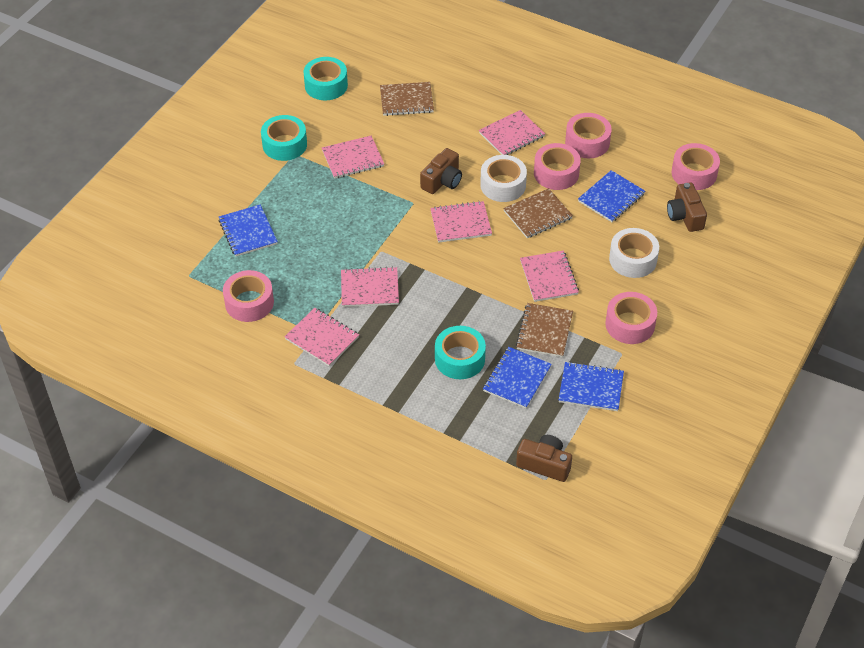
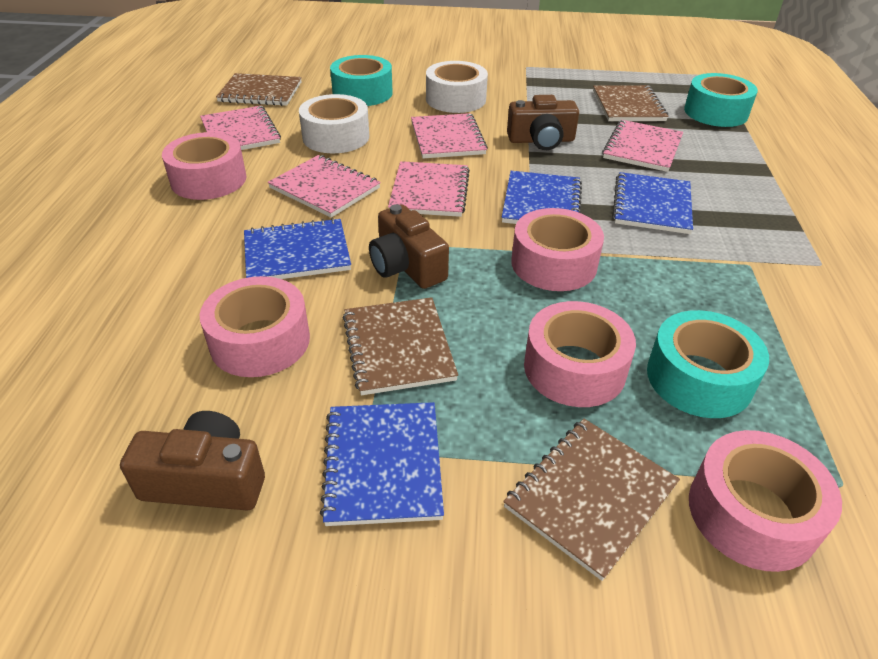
brown notebook: 3 -> 4
pink notebook: 6 -> 5

